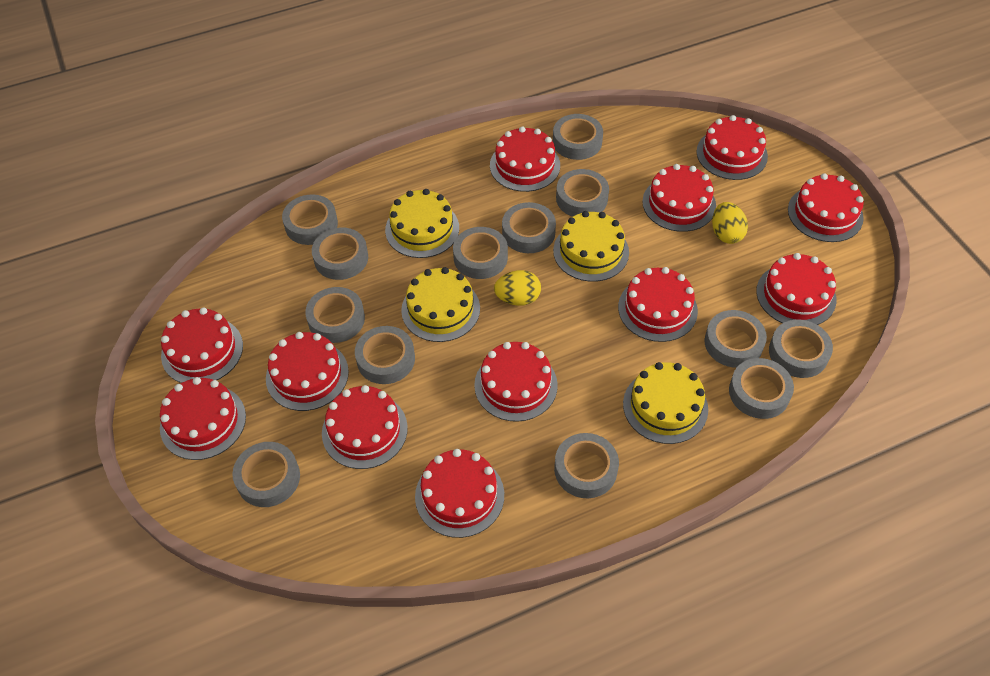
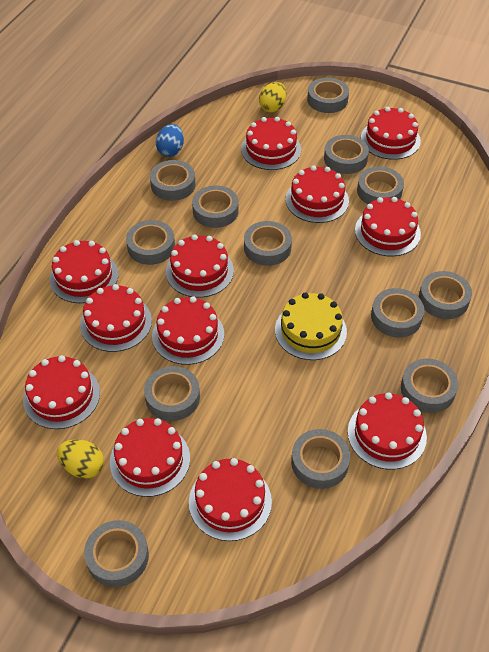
blue egg: 0 -> 1
yellow cake: 4 -> 1

